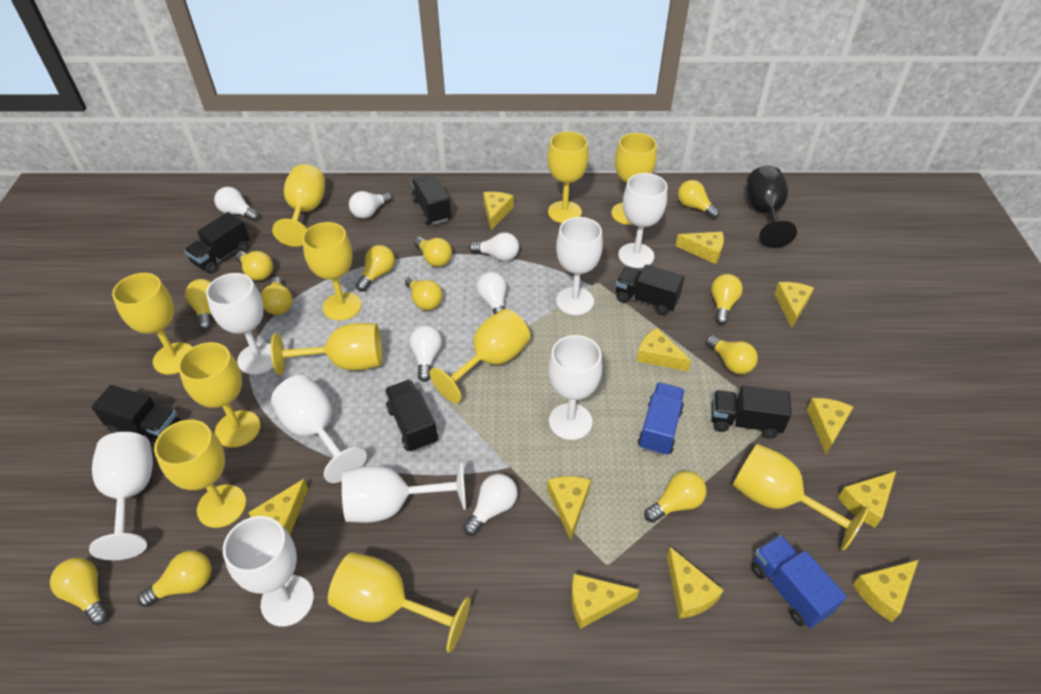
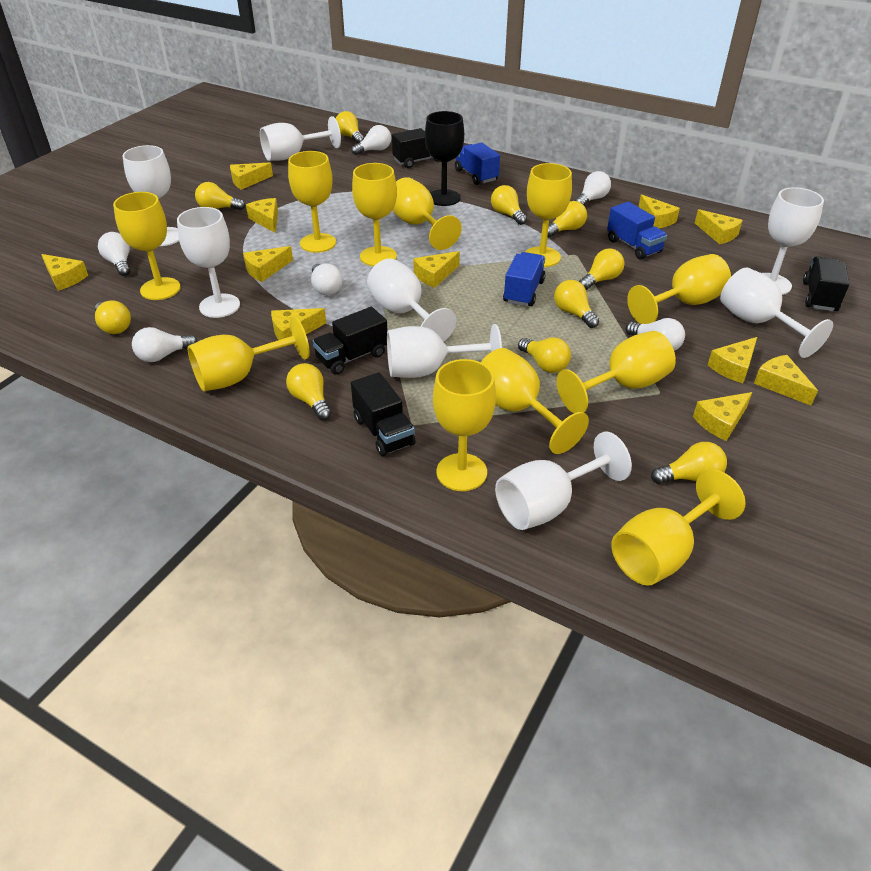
black truck: 6 -> 4
blue truck: 2 -> 3
yellow light bulb: 12 -> 10

